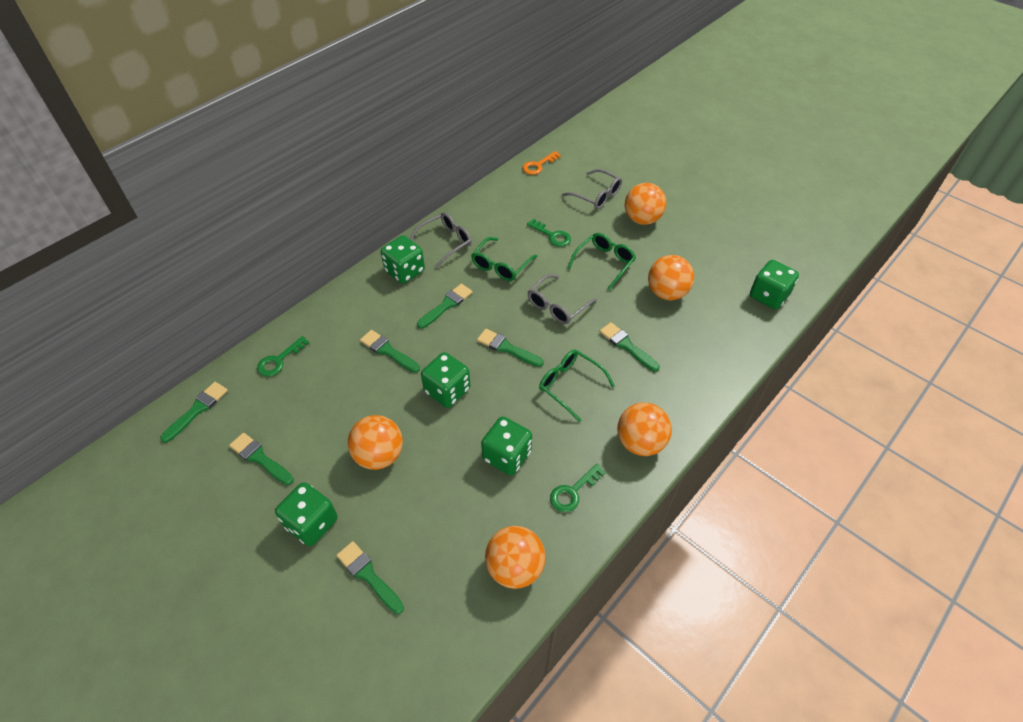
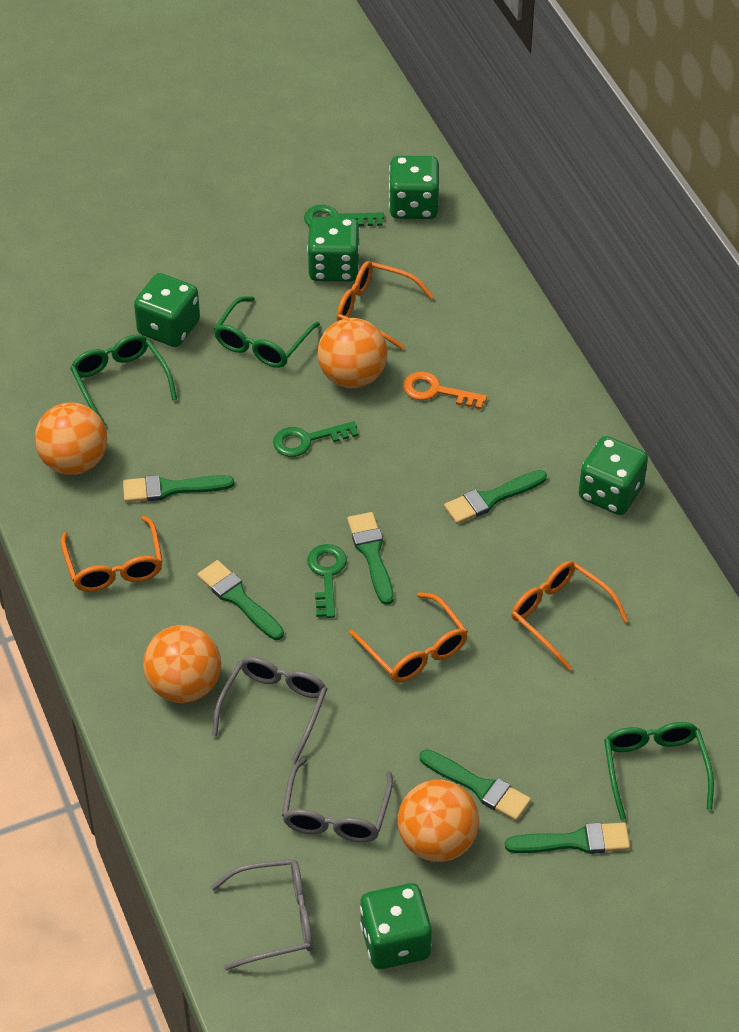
green brush: 7 -> 6
orange ball: 5 -> 4
orange glasses: 0 -> 4

